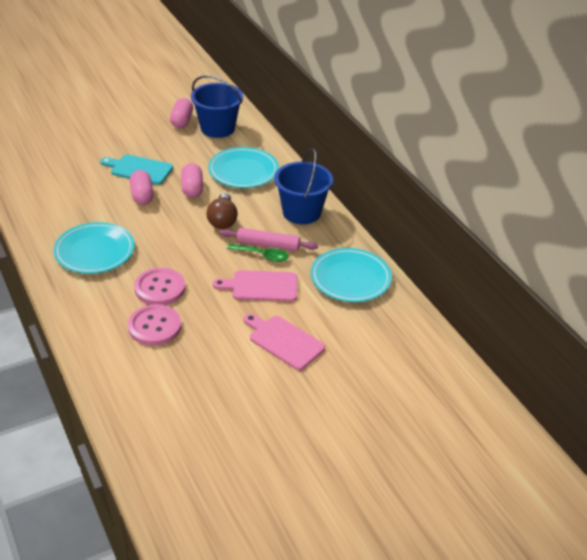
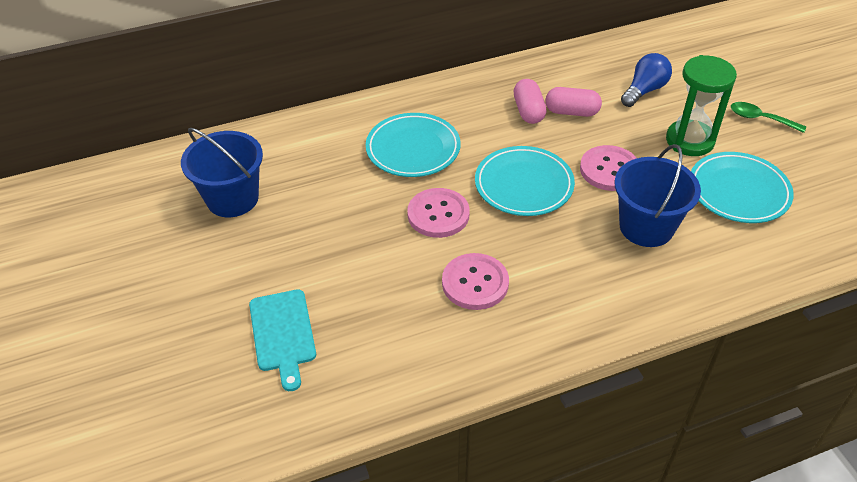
blue light bulb: 0 -> 1
brown light bulb: 1 -> 0
green hourglass: 0 -> 1
pink button: 2 -> 3
pink capsule: 3 -> 2
pink cutting board: 2 -> 0
pink rolling pin: 1 -> 0

